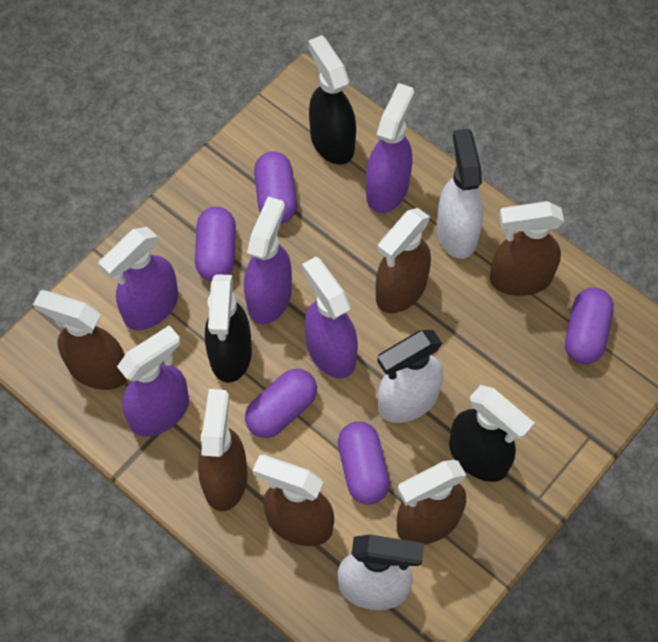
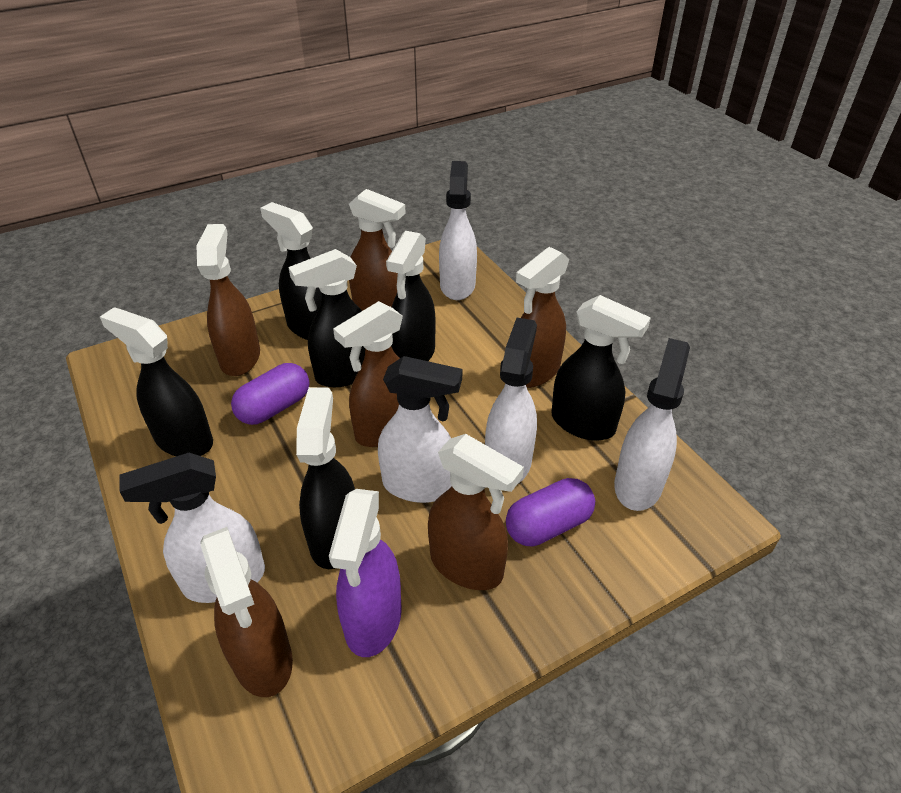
black spray bottle: 3 -> 6
purple capsule: 5 -> 2
purple spray bottle: 5 -> 1
white spray bottle: 3 -> 5

